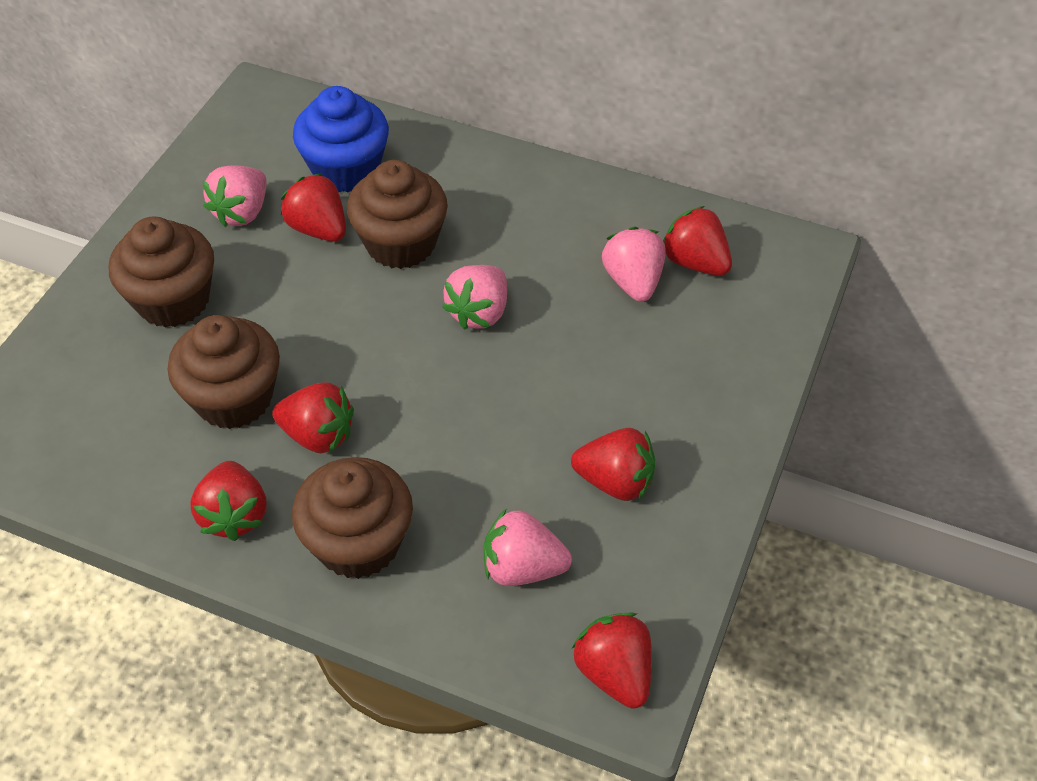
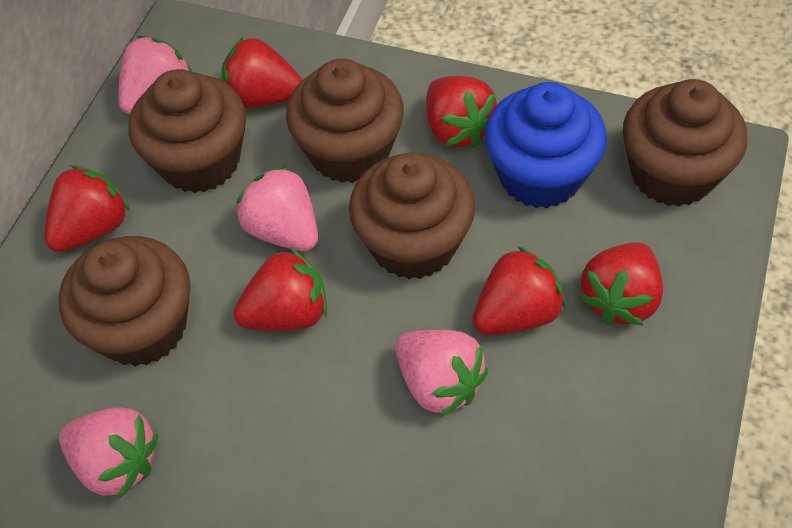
brown cupcake: 4 -> 5

